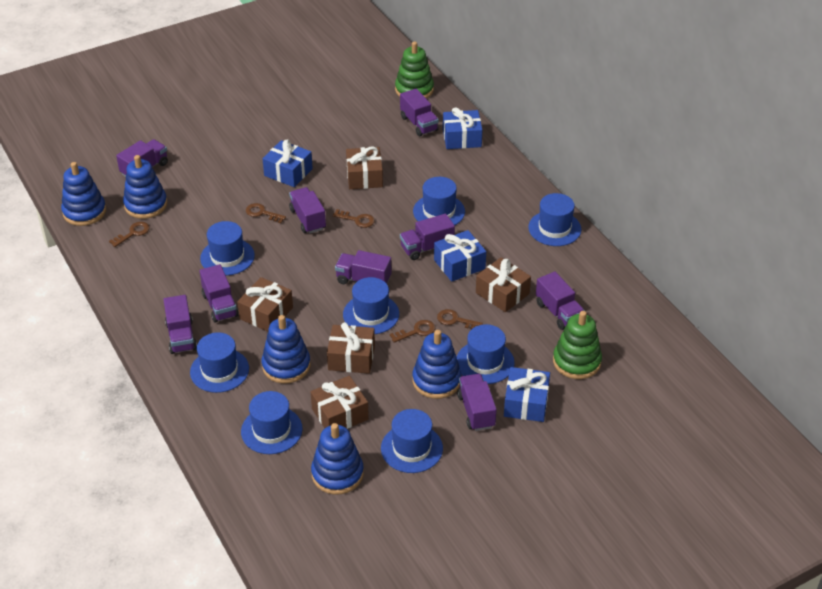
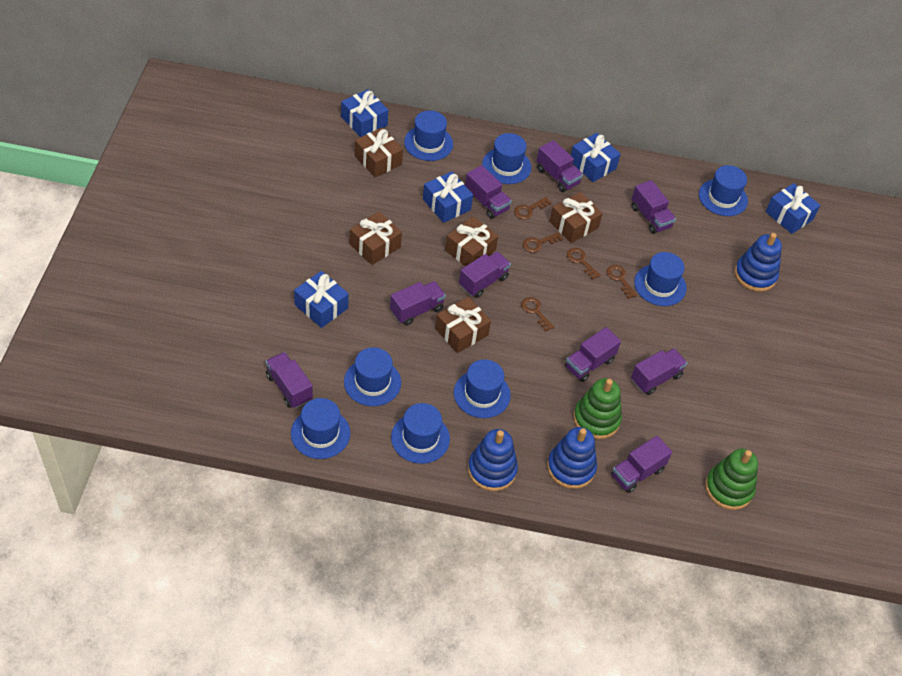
blue gift: 4 -> 5
blue stacking toy: 5 -> 3

